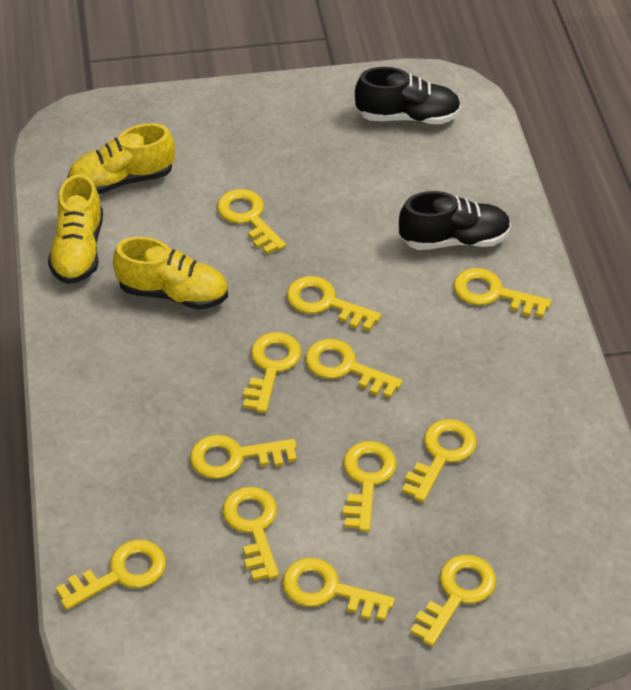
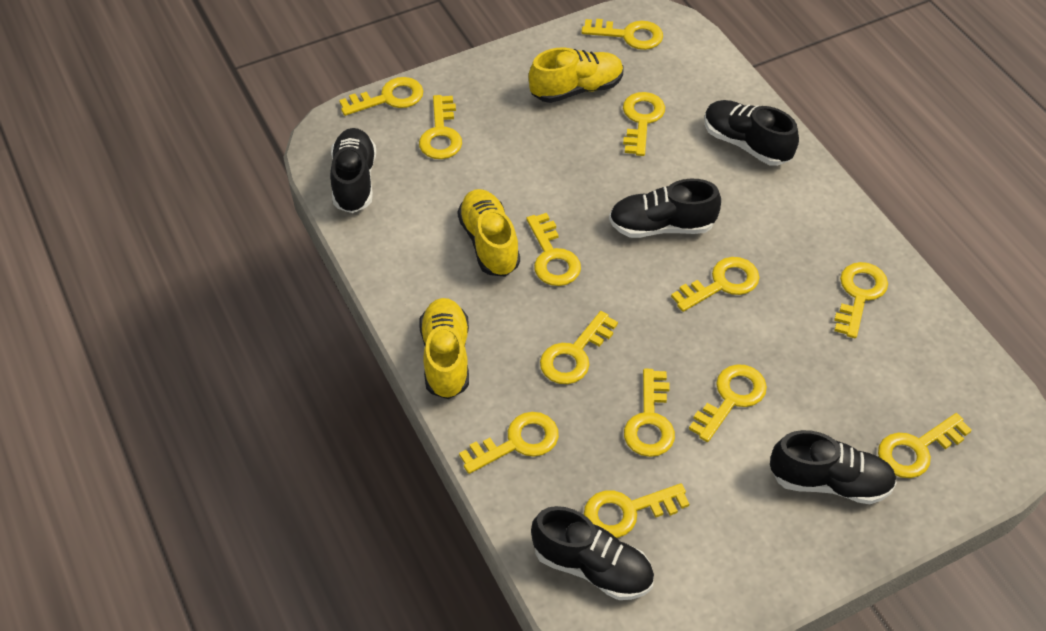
black shoe: 2 -> 5
yellow key: 12 -> 13

